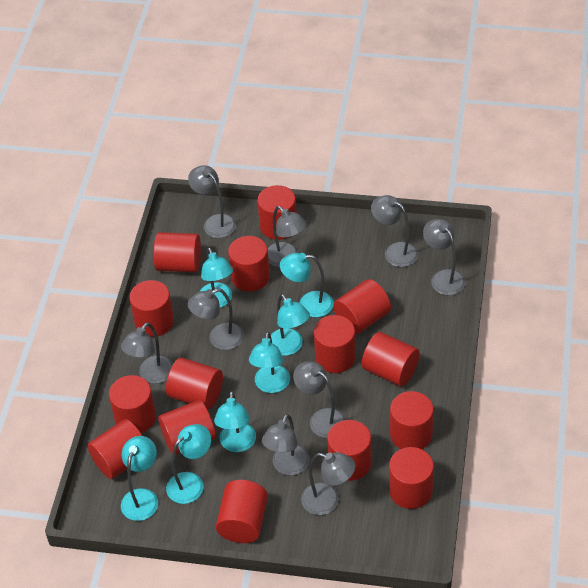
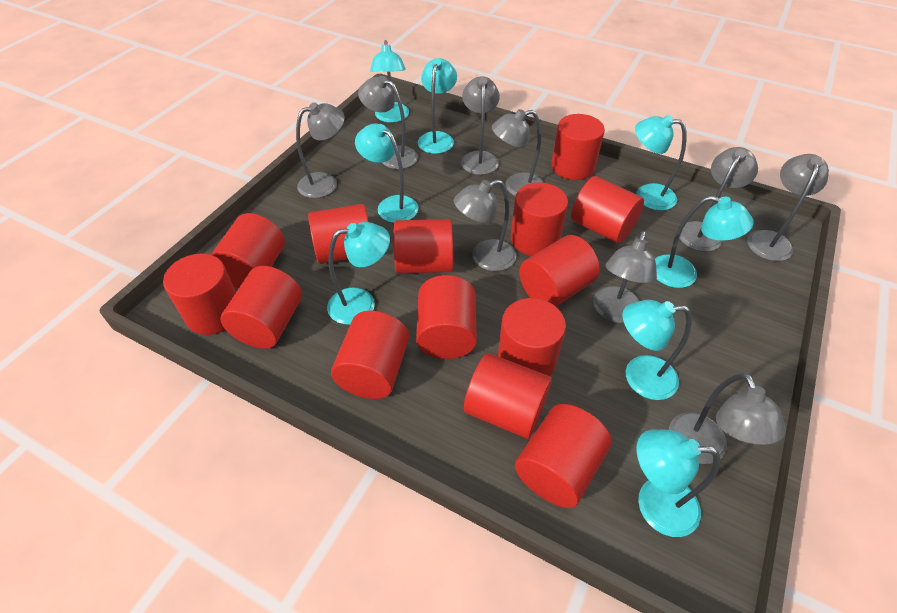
red cylinder: 15 -> 14
turquoise lamp: 7 -> 8

